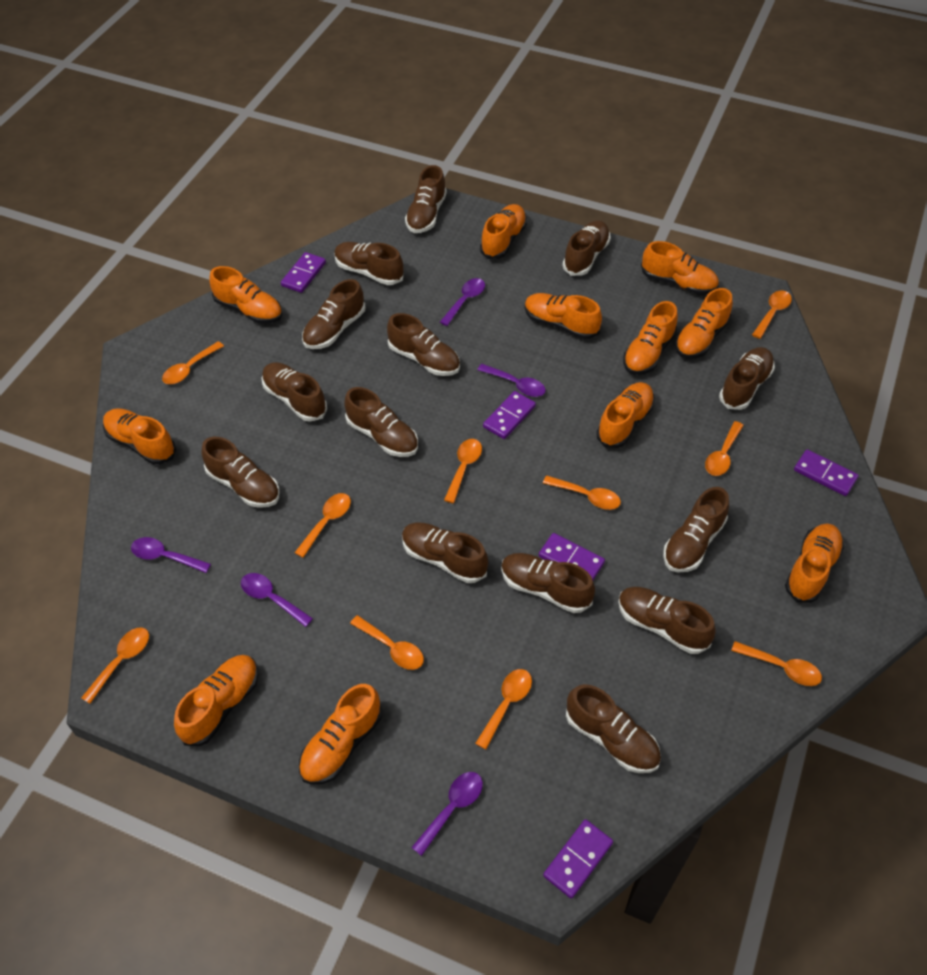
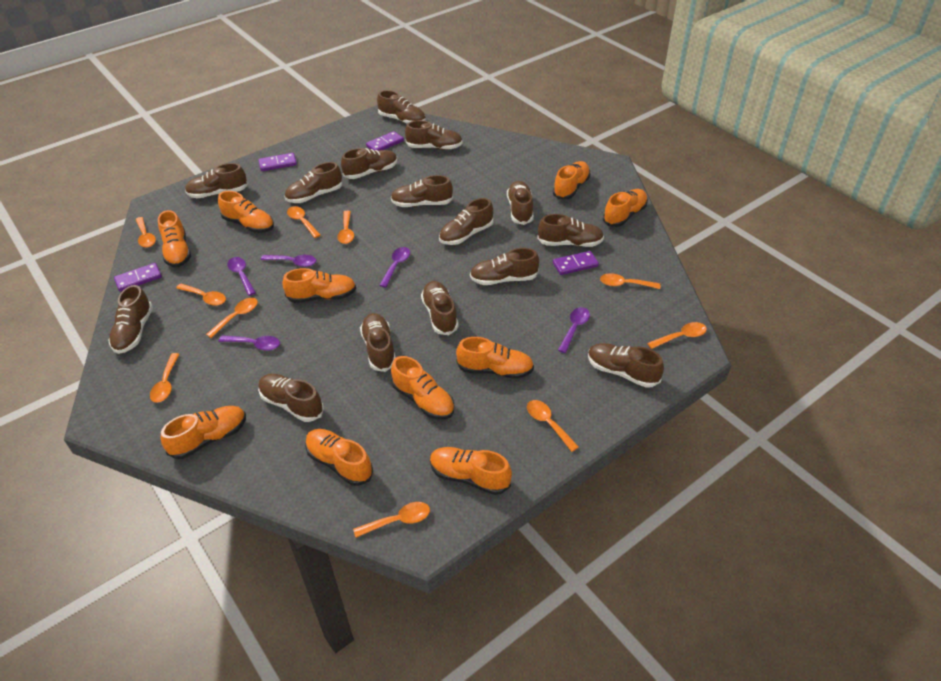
brown shoe: 14 -> 15
orange shoe: 11 -> 10
purple domino: 5 -> 4

